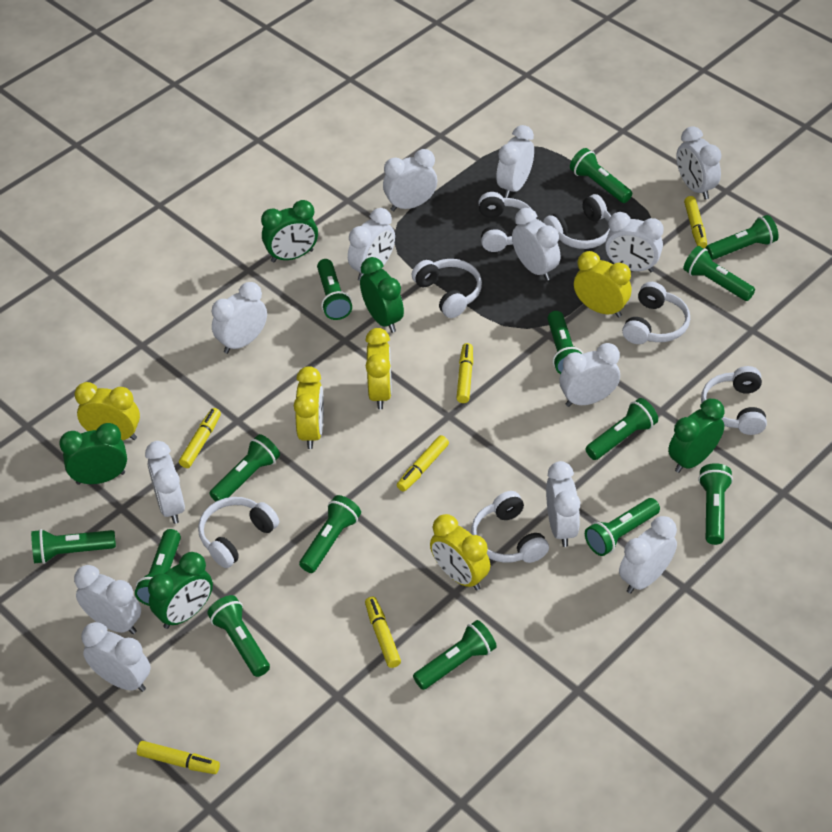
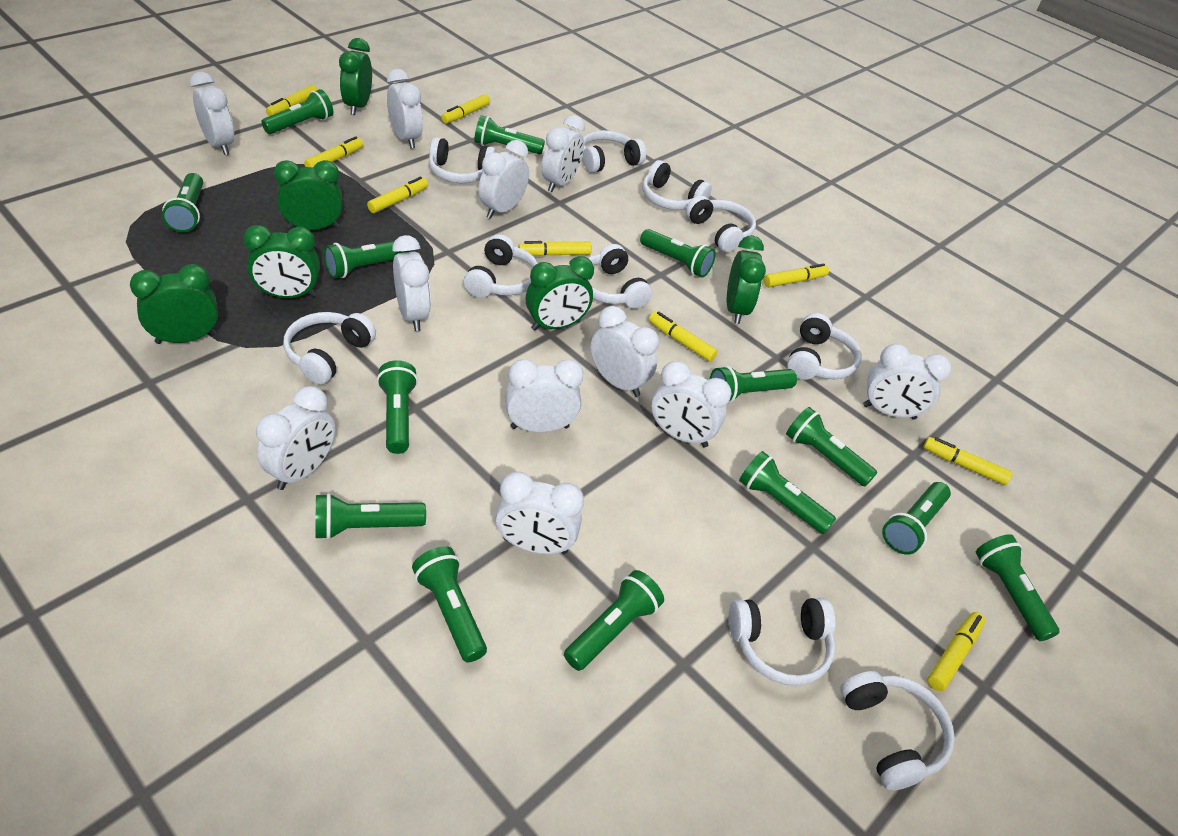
green clock: 5 -> 6
white clock: 13 -> 11
white headphones: 7 -> 10
yellow clock: 5 -> 0
yellow marker: 6 -> 9

